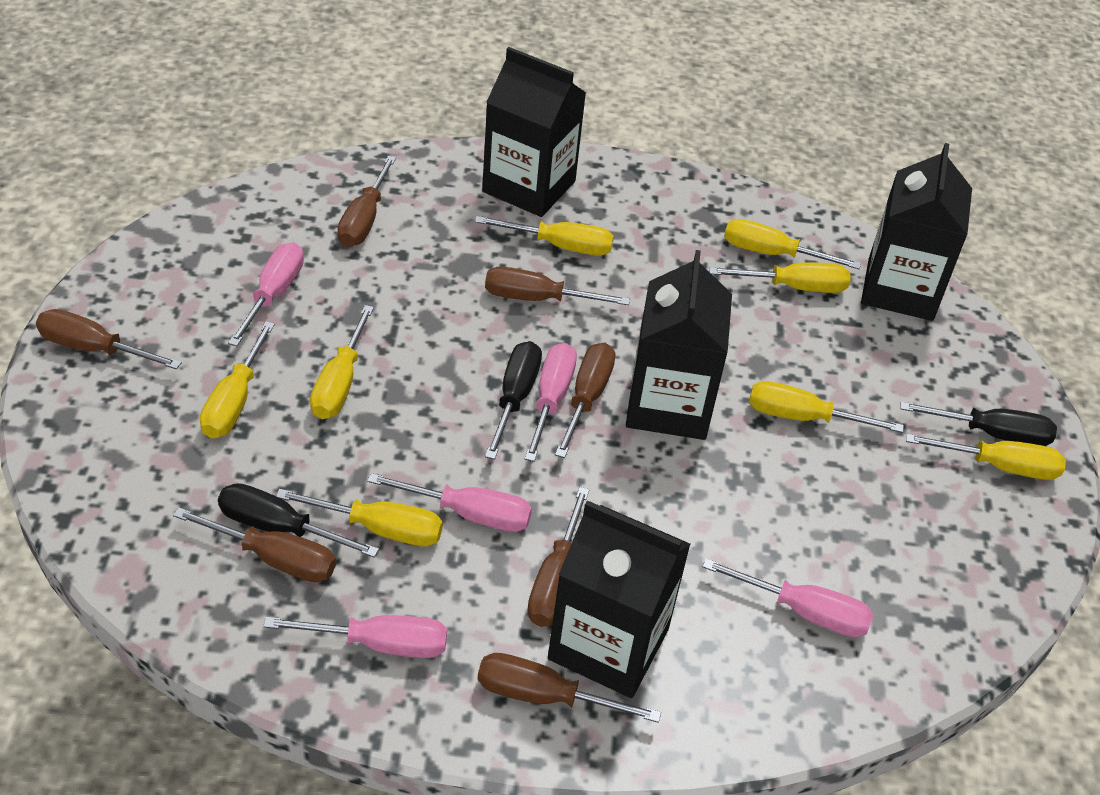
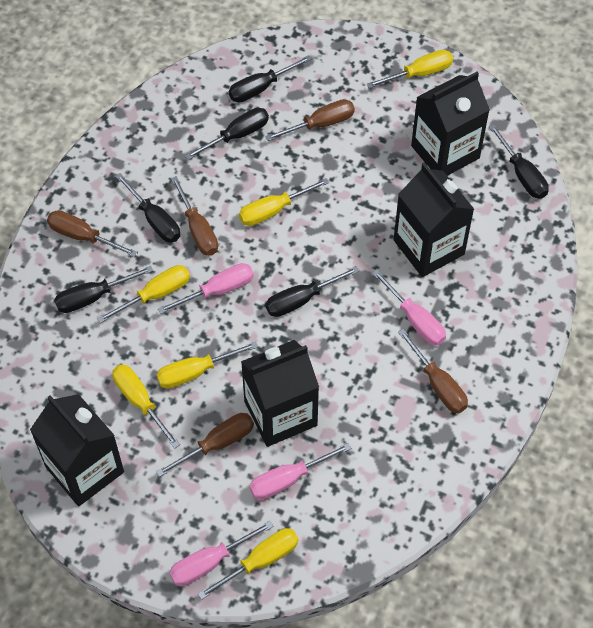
black screwdriver: 3 -> 6
brown screwdriver: 7 -> 5
pink screwdriver: 5 -> 4
yellow screwdriver: 8 -> 6

